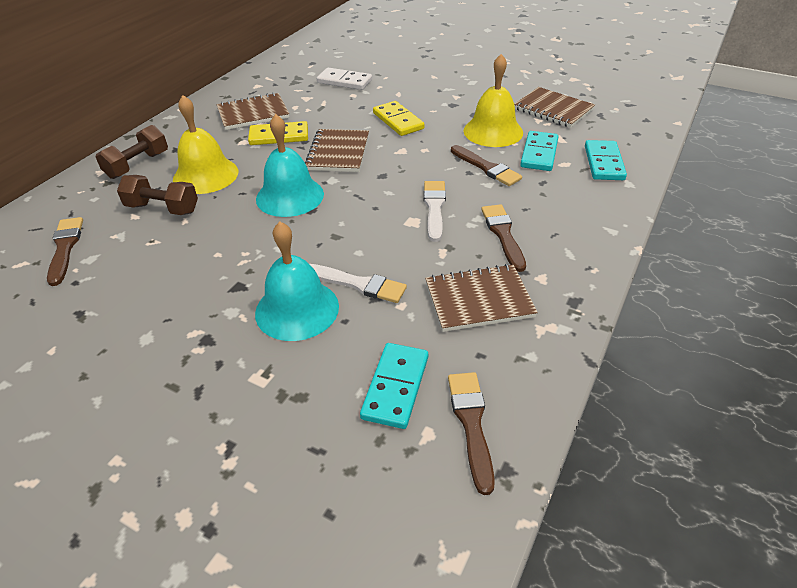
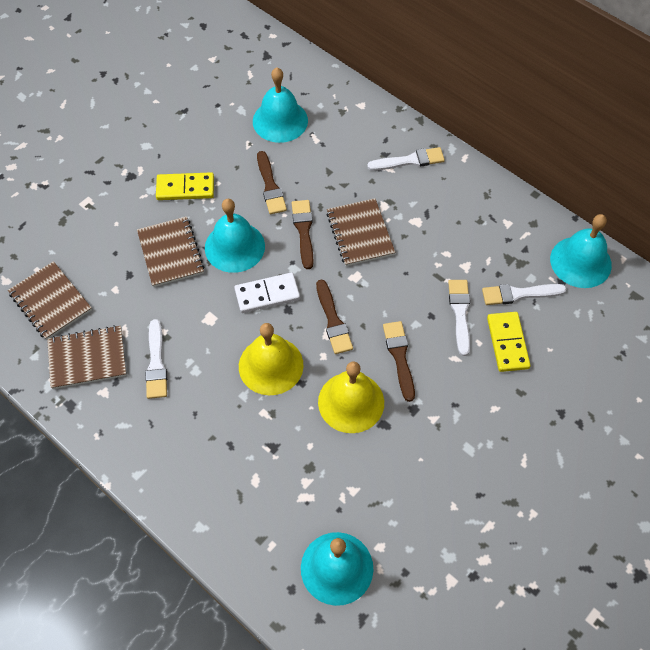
brown dumbbell: 2 -> 0
turquoise bell: 2 -> 4
turquoise domino: 3 -> 0
white brush: 2 -> 4

